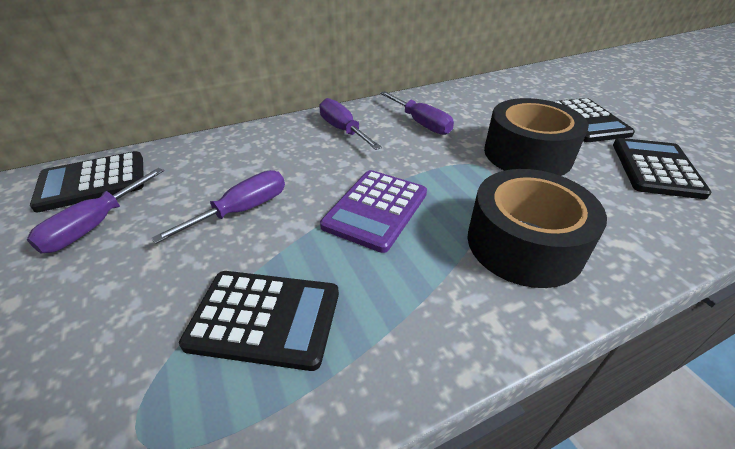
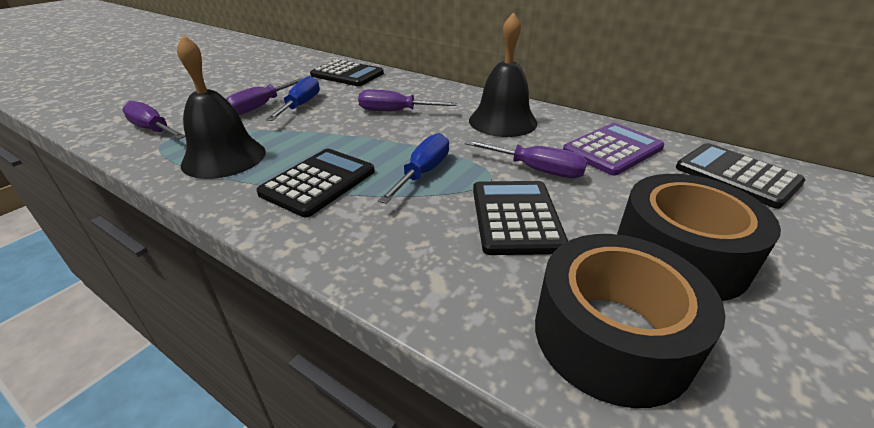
black bell: 0 -> 2
blue screwdriver: 0 -> 2

